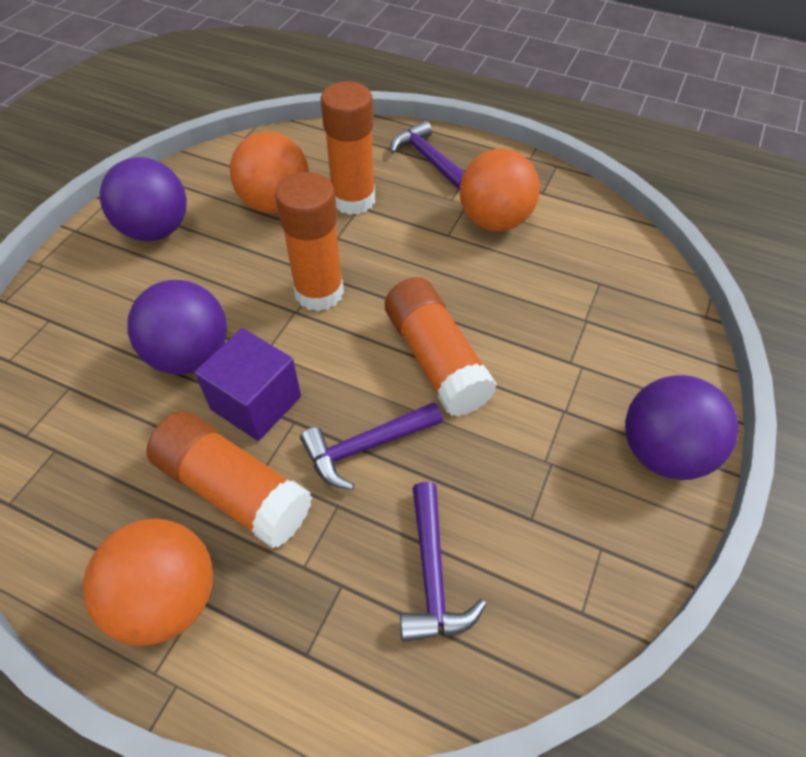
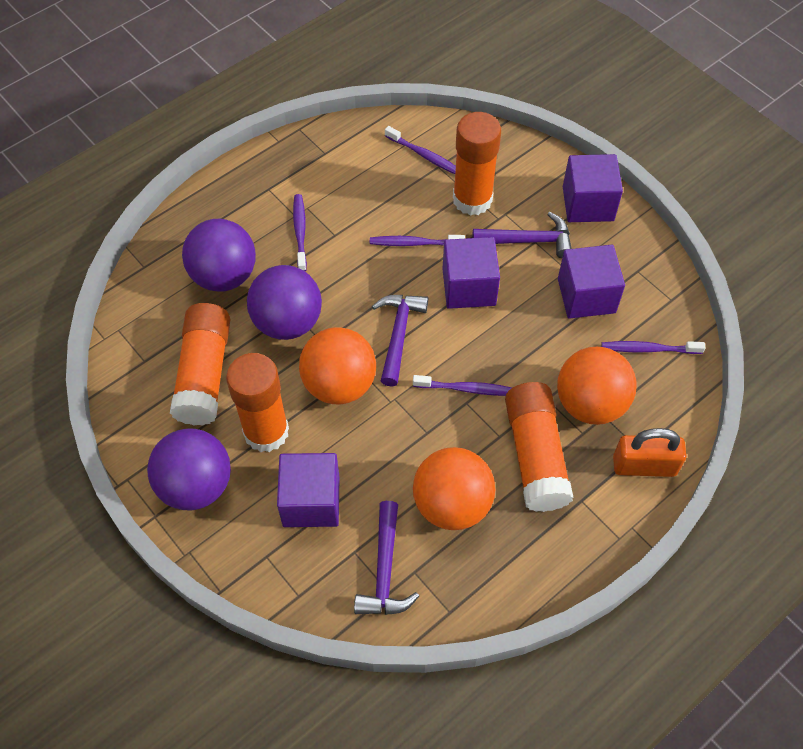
orange padlock: 0 -> 1
purple cube: 1 -> 4
purple toothbrush: 0 -> 5

